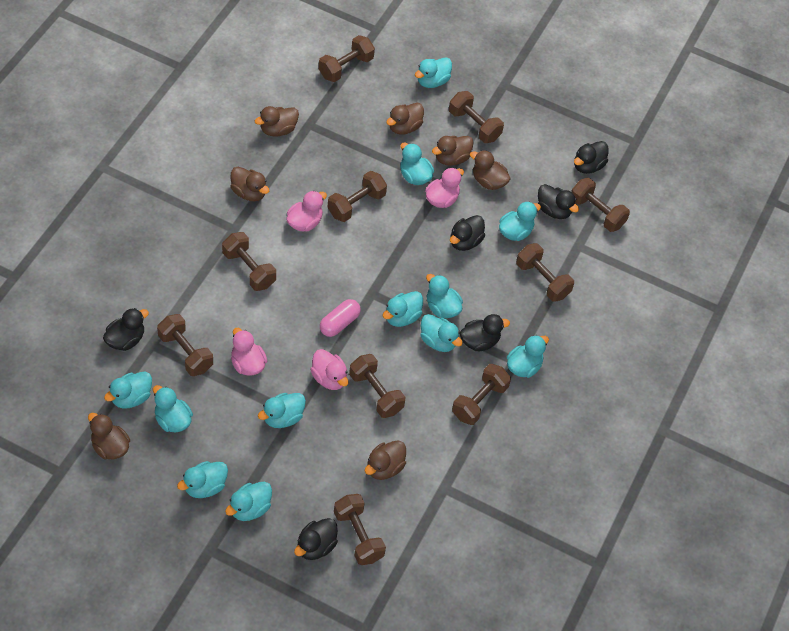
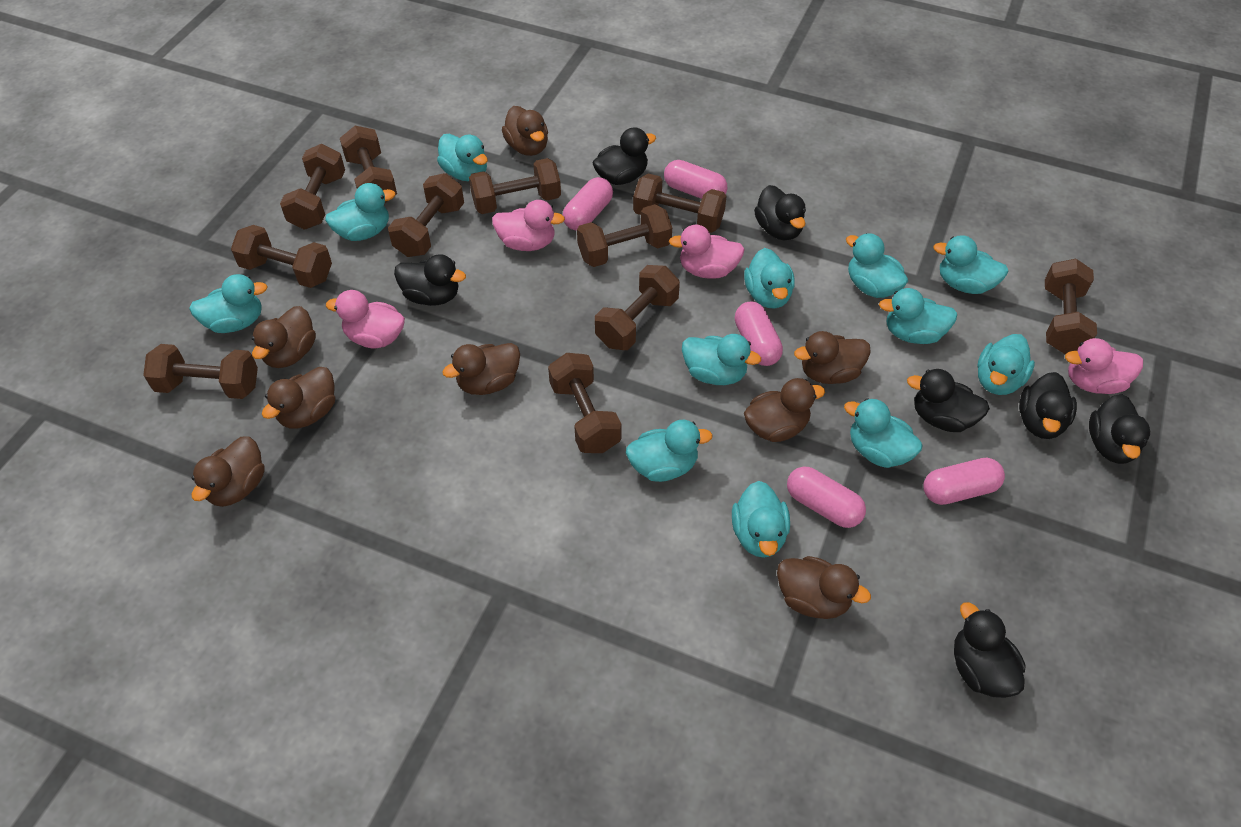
black duck: 6 -> 7
brown duck: 7 -> 8
brown dumbbell: 10 -> 11
pink capsule: 1 -> 5

